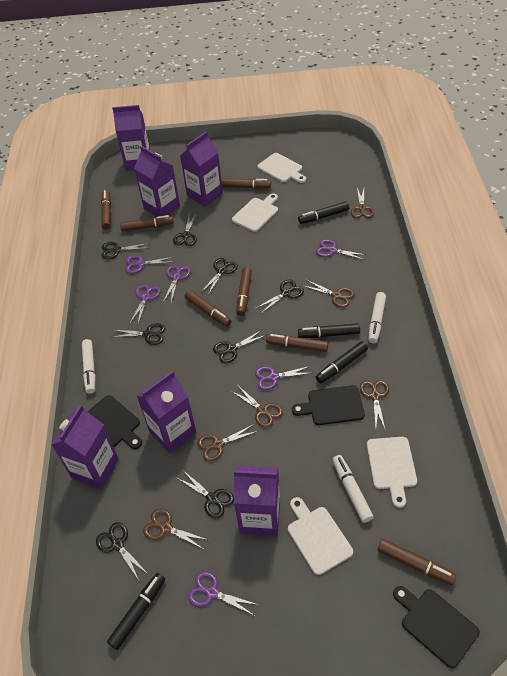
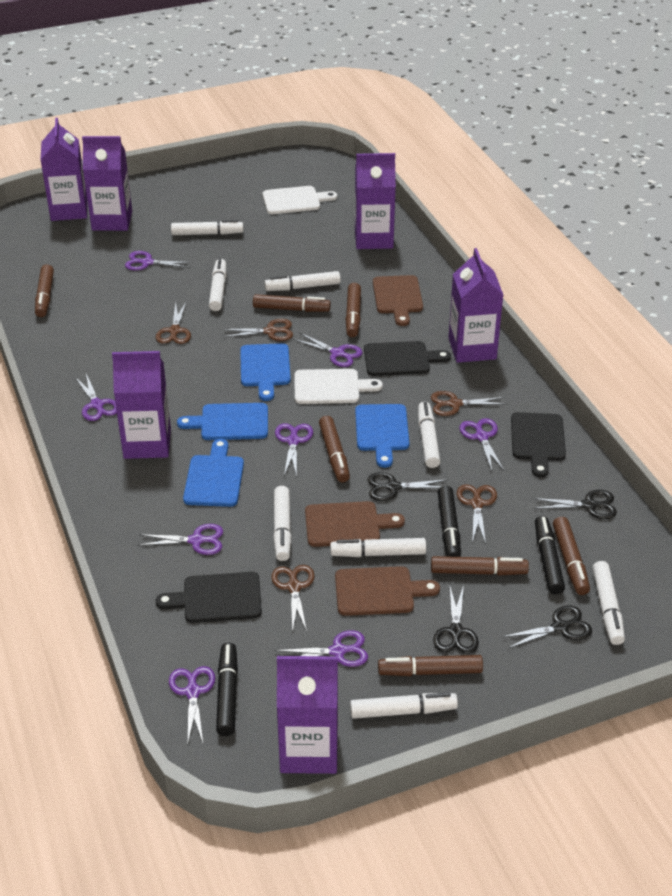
black marker: 4 -> 3
black scissors: 8 -> 4
blue cutting board: 0 -> 4
brown cutting board: 0 -> 3
brown scissors: 6 -> 5
purple scissors: 6 -> 8
white cutting board: 4 -> 2
white marker: 3 -> 8

